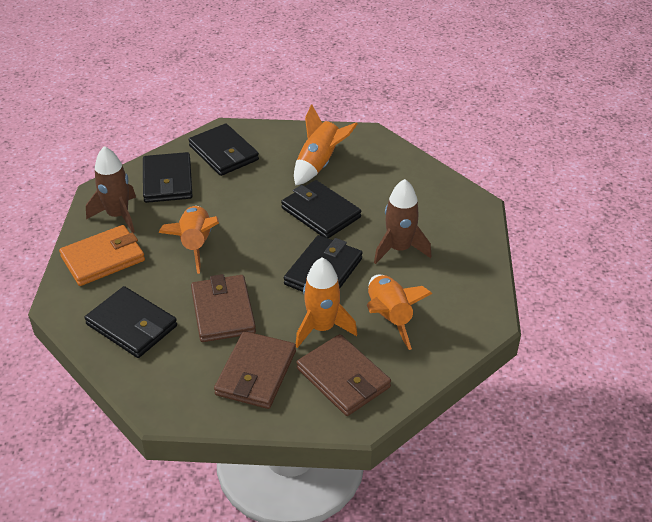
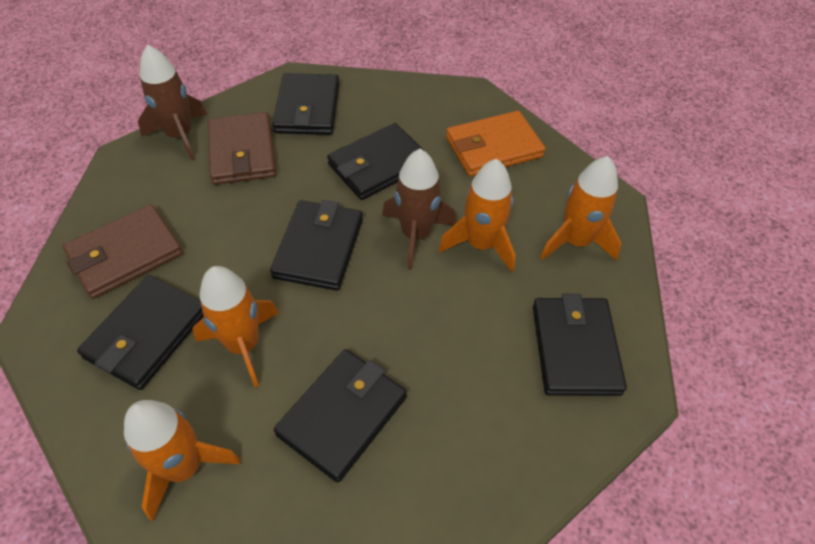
black wallet: 5 -> 6
brown wallet: 3 -> 2

